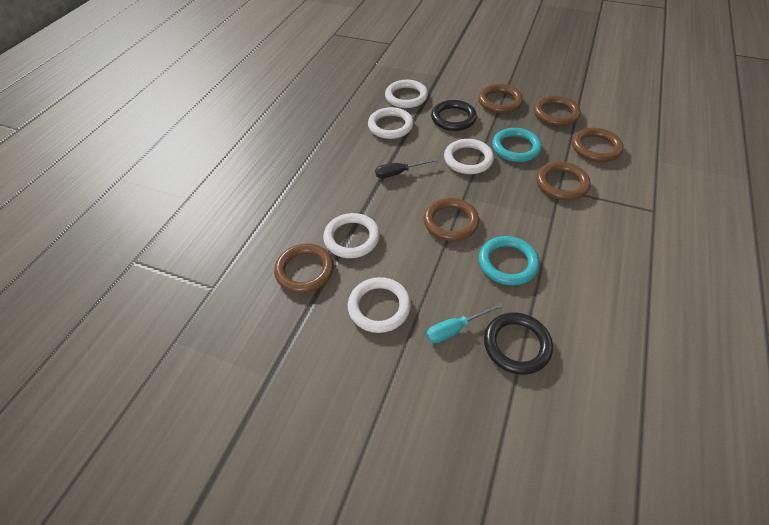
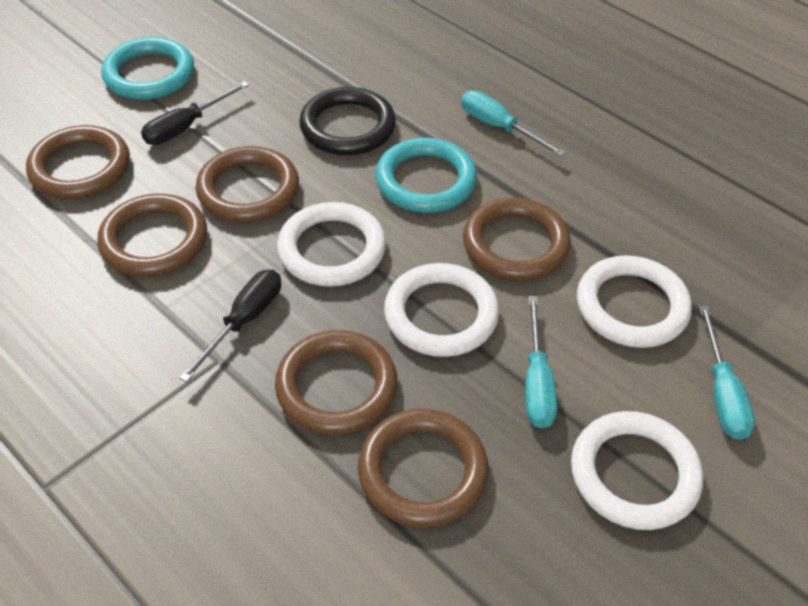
black ring: 2 -> 1
black screwdriver: 1 -> 2
turquoise screwdriver: 1 -> 3
white ring: 5 -> 4

